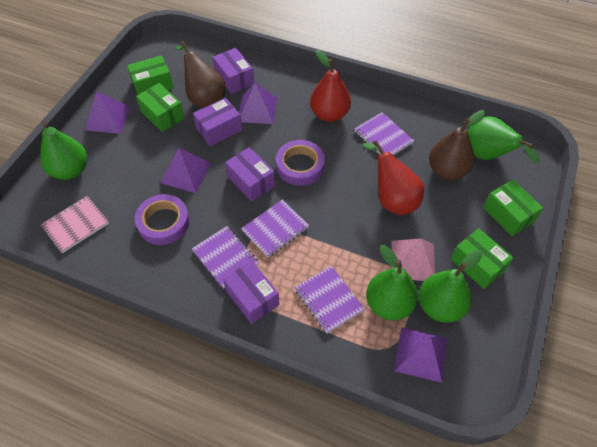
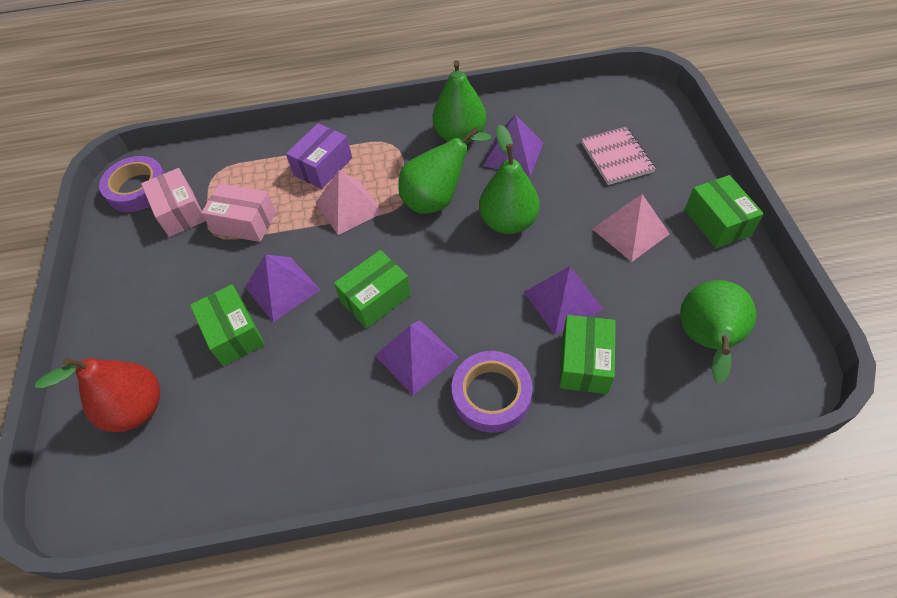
brown pear: 2 -> 0
pink box: 0 -> 2
pink pyramid: 1 -> 2
purple box: 4 -> 1
purple notebook: 4 -> 0
red pear: 2 -> 1

